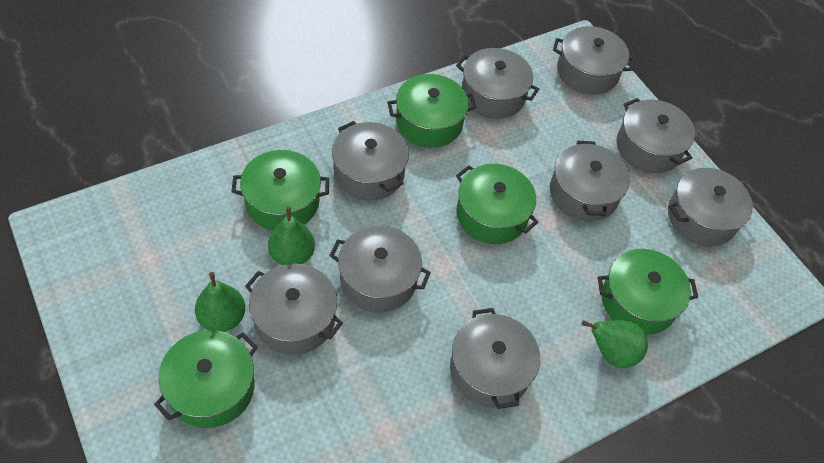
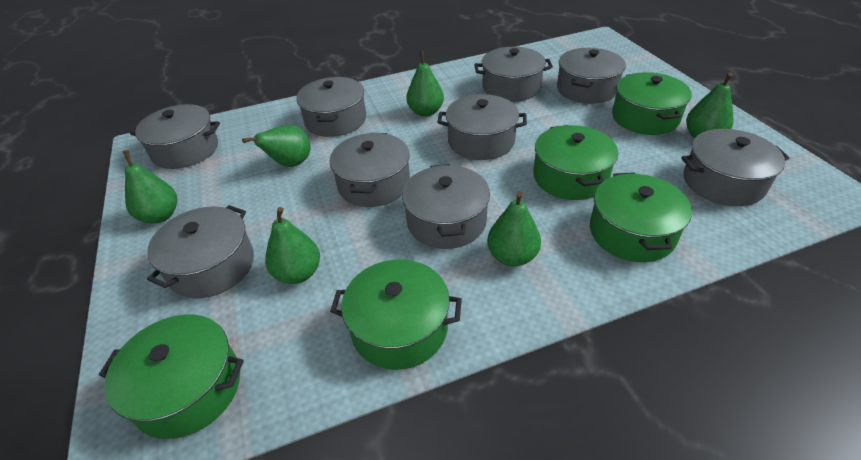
green pear: 3 -> 6

